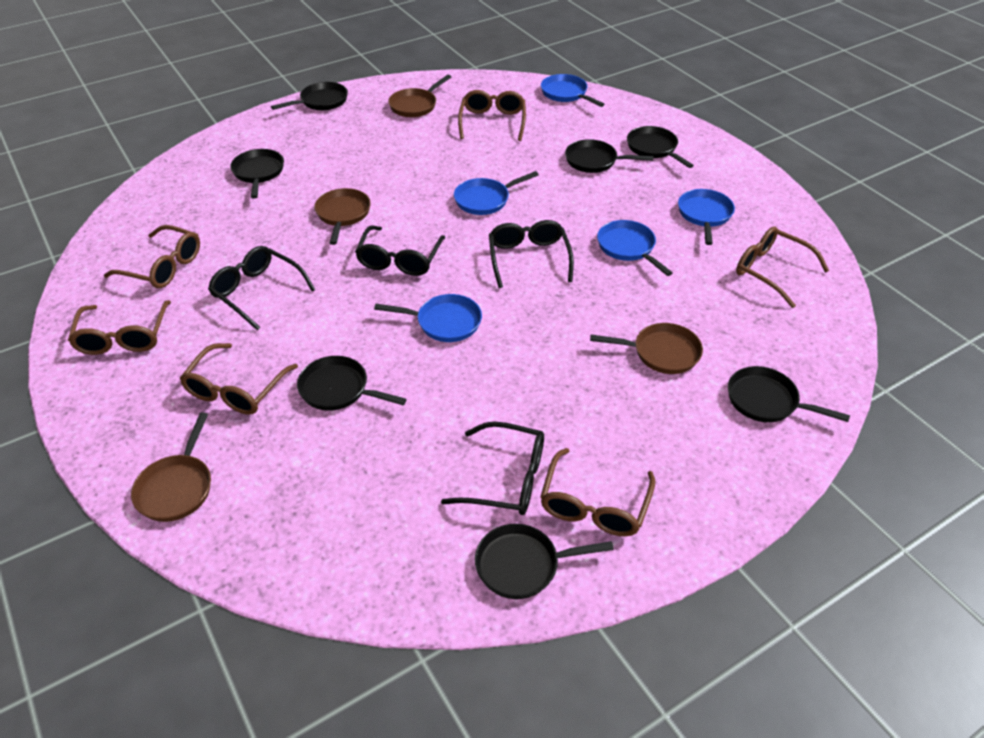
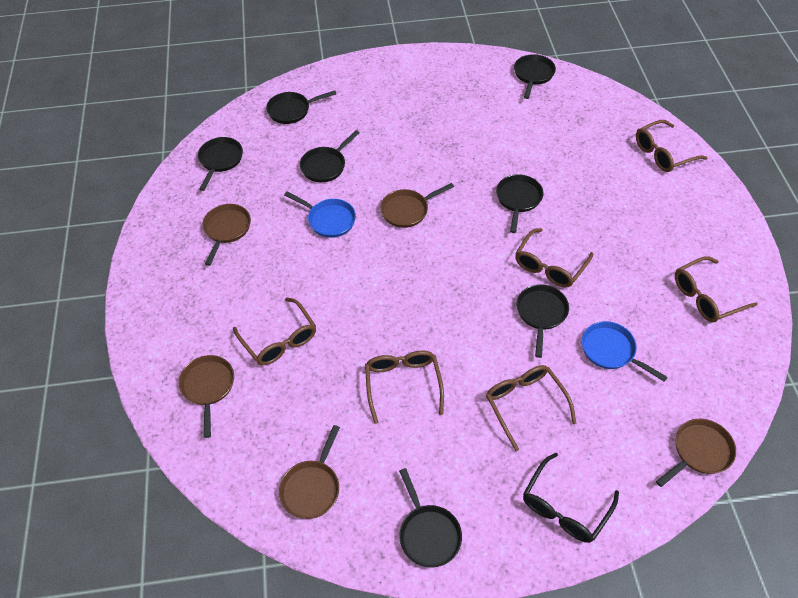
black glasses: 4 -> 1
blue pan: 5 -> 2
brown pan: 4 -> 5

